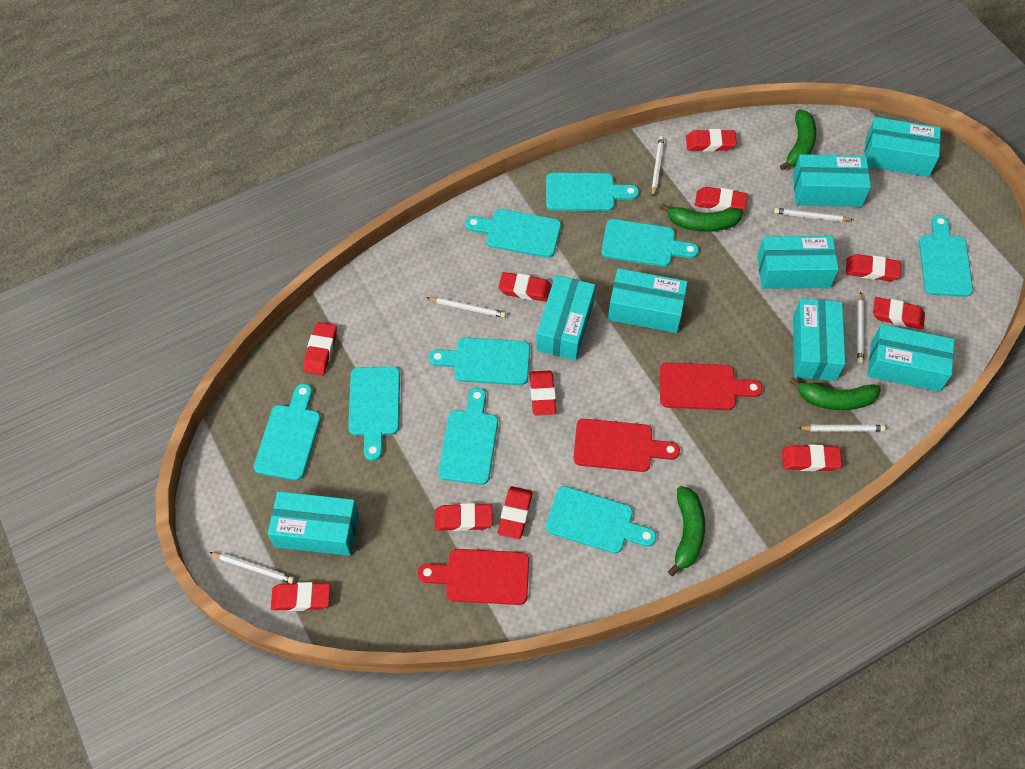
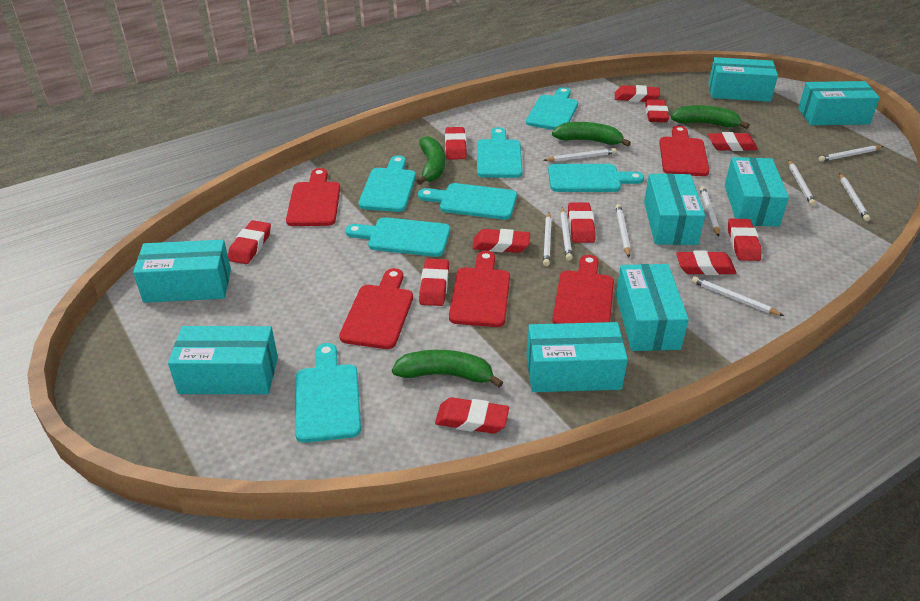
red cutting board: 3 -> 5
turquoise cutting board: 9 -> 7
white pencil: 6 -> 9

